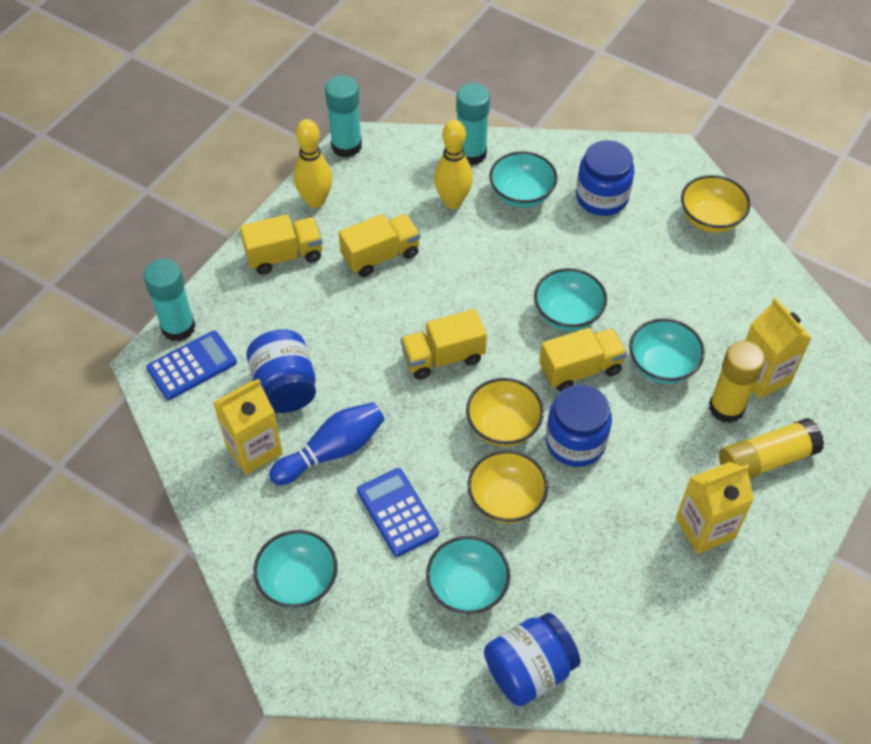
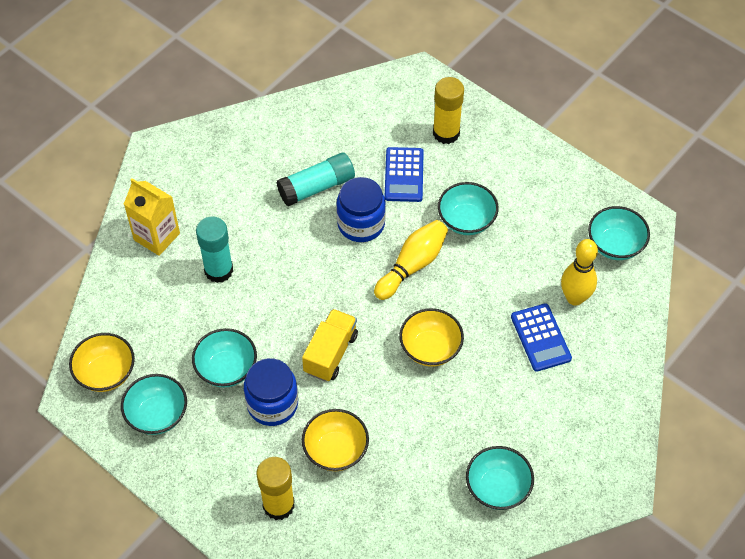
blue bowling pin: 1 -> 0
blue jar: 4 -> 2
turquoise glue stick: 3 -> 2
yellow carton: 3 -> 1
yellow truck: 4 -> 1

